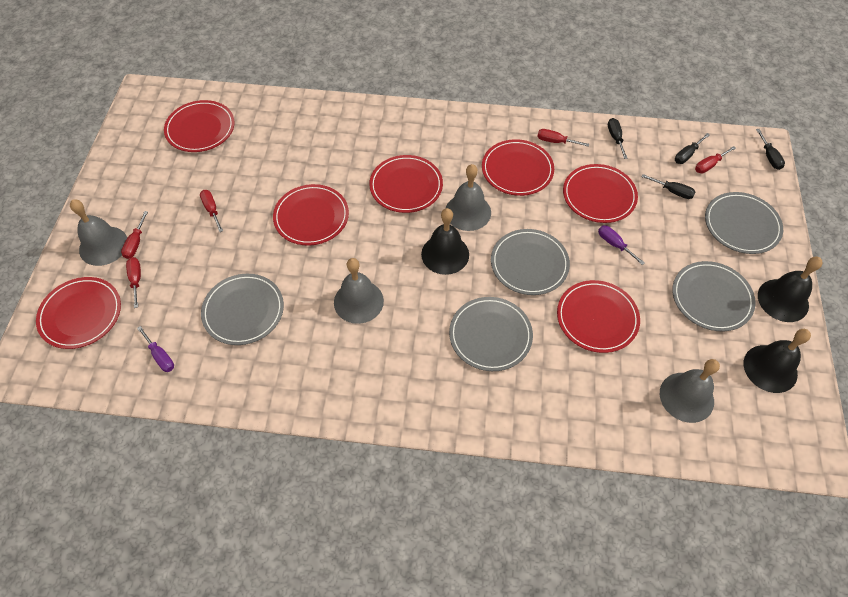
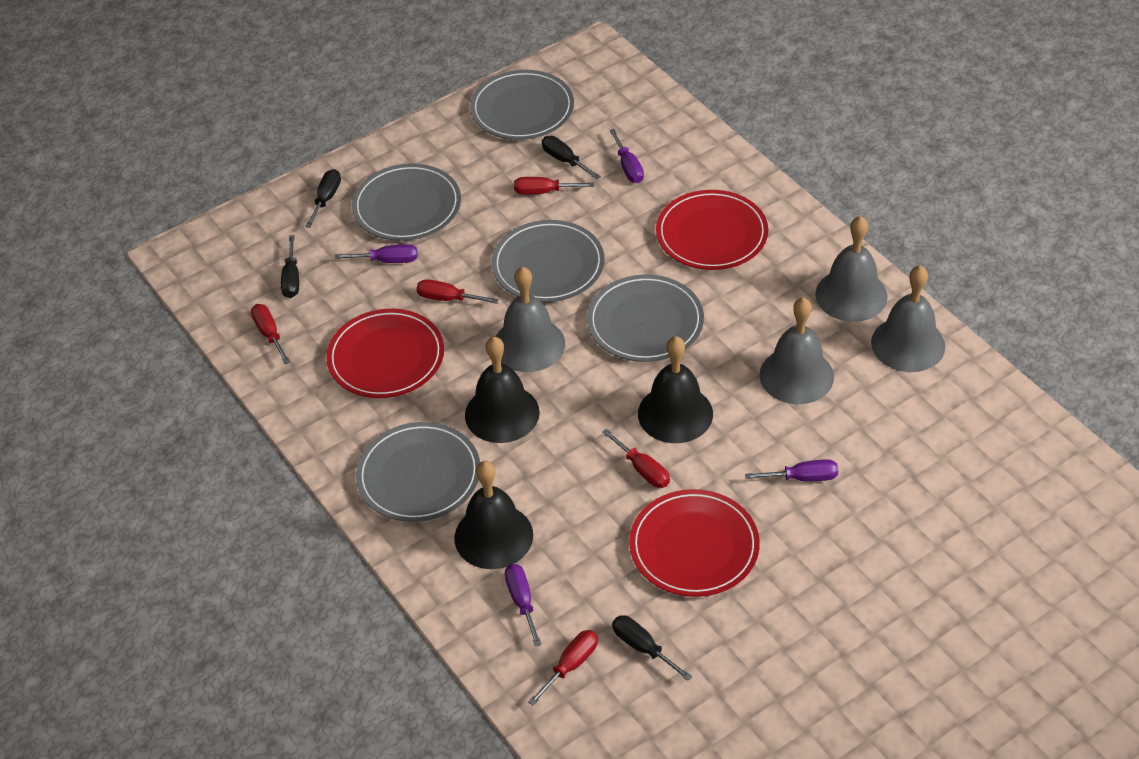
purple screwdriver: 2 -> 4
red plate: 7 -> 3

